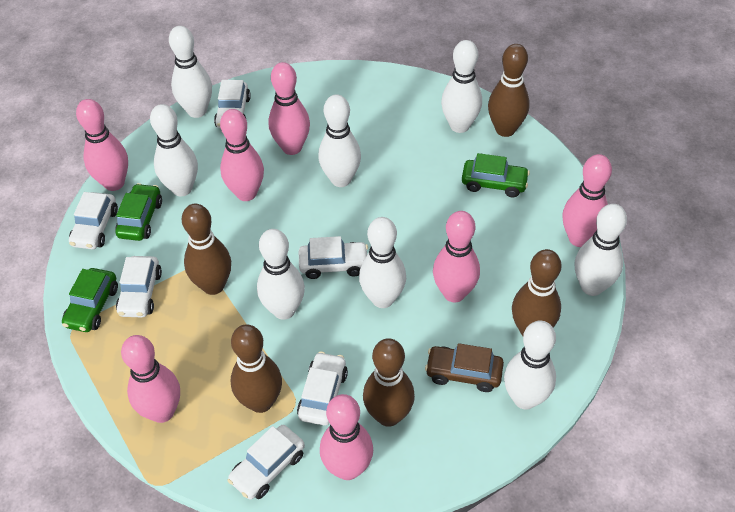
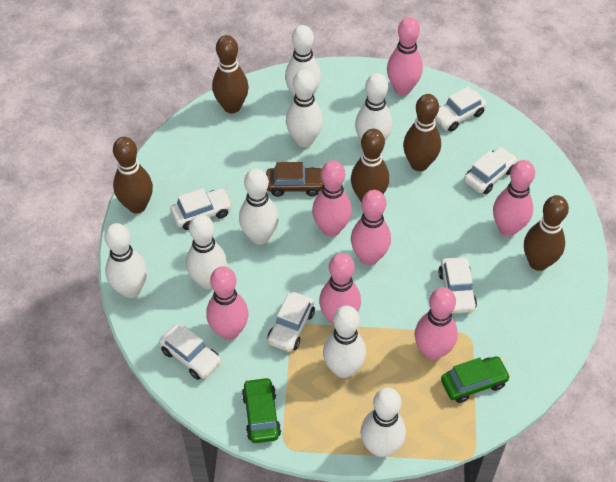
green car: 3 -> 2

